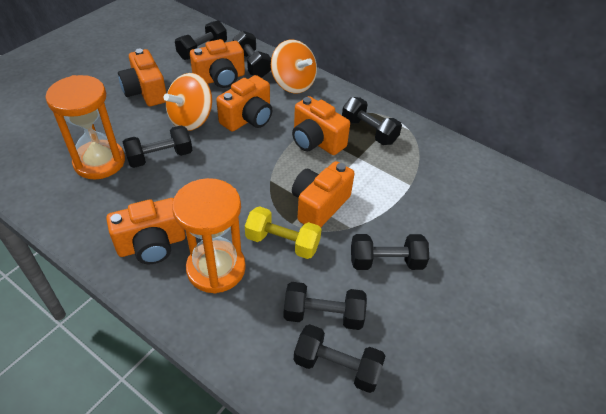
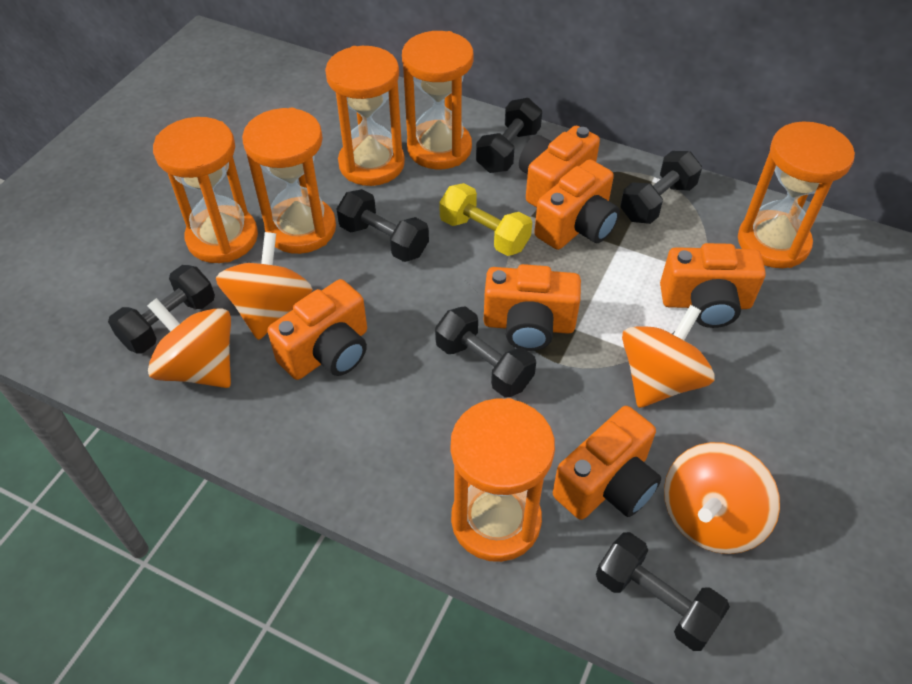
black dumbbell: 7 -> 6
orange hourglass: 2 -> 6
orange spinning top: 2 -> 4

